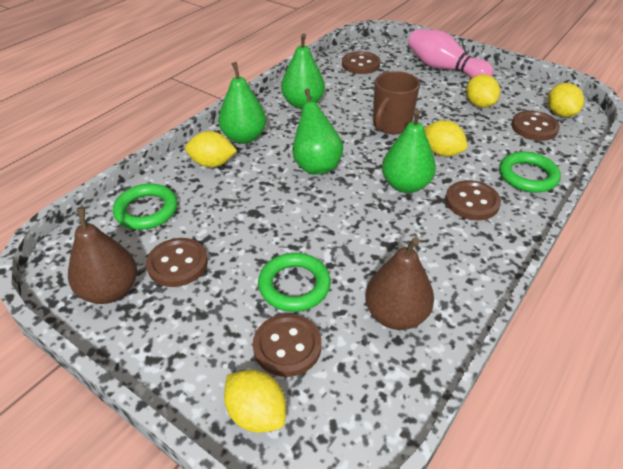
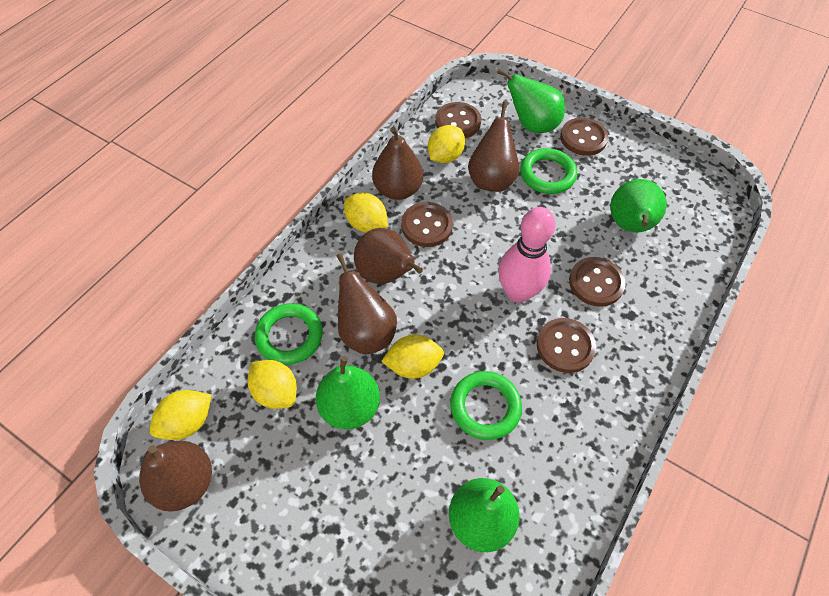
brown mug: 1 -> 0
brown pear: 2 -> 5

